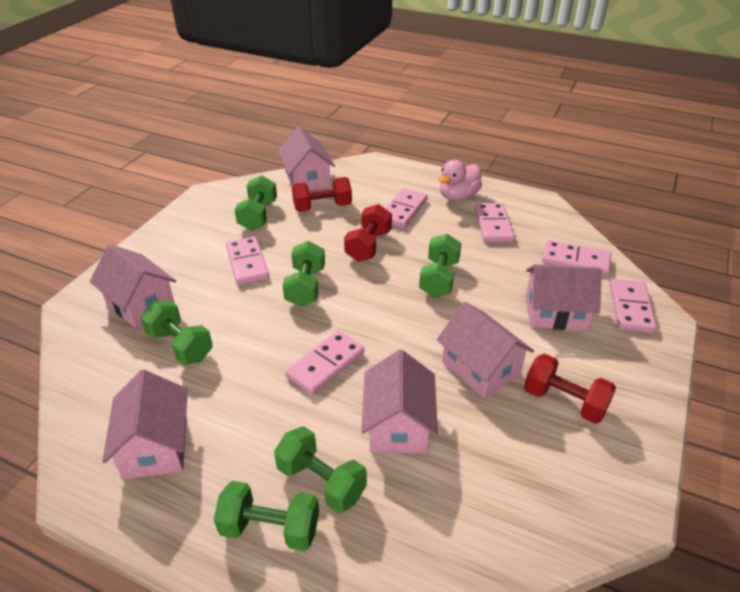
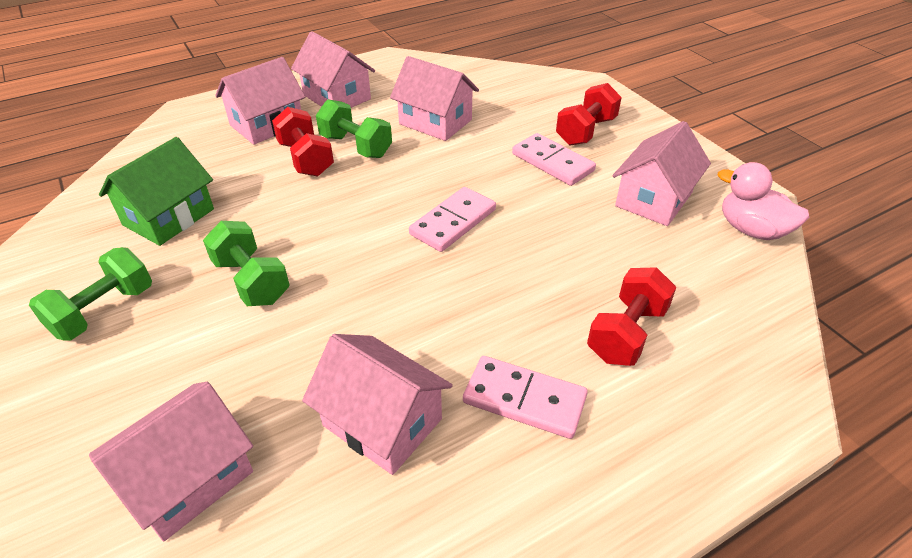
green dumbbell: 6 -> 3
green house: 0 -> 1
pink domino: 6 -> 3

